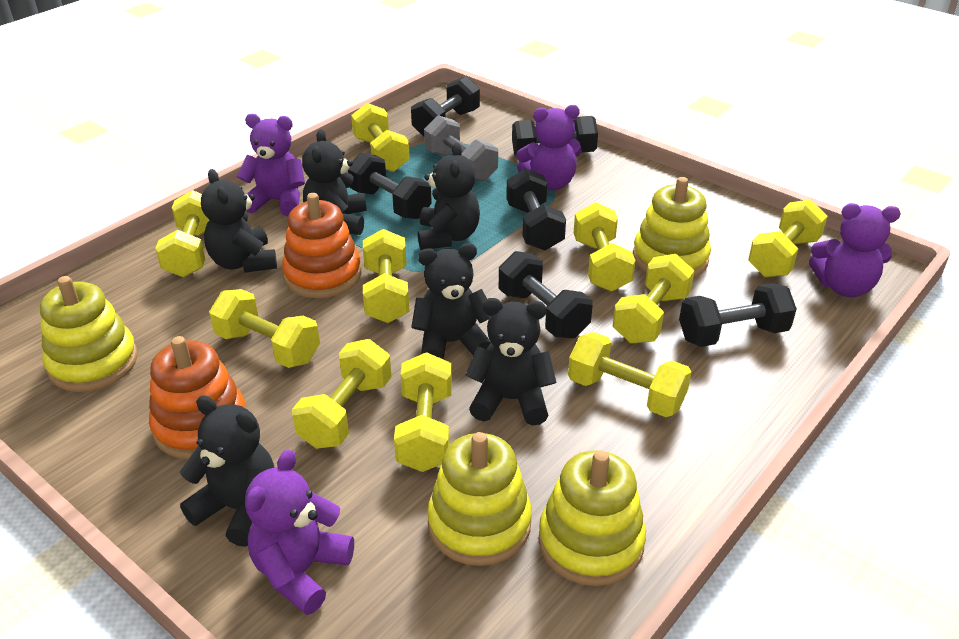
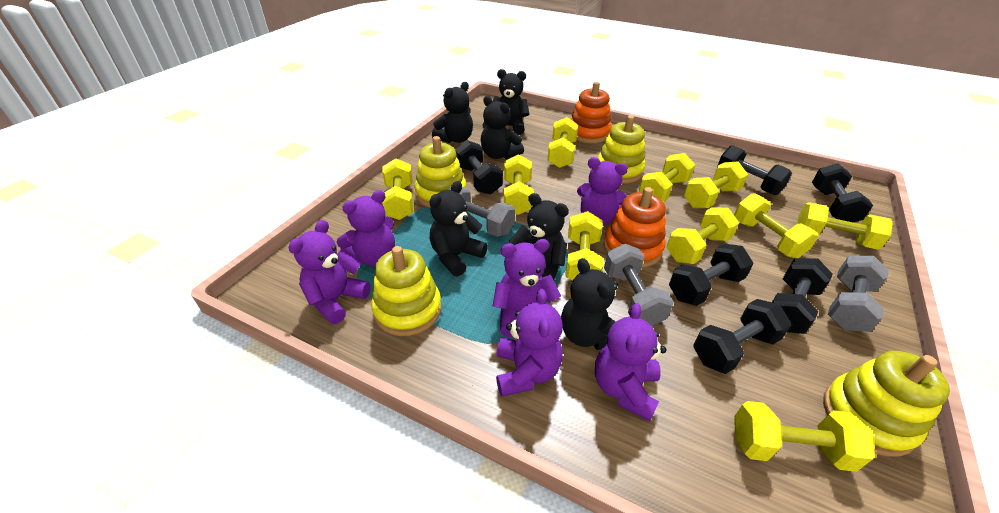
grey dumbbell: 1 -> 3
purple teddy bear: 4 -> 6

